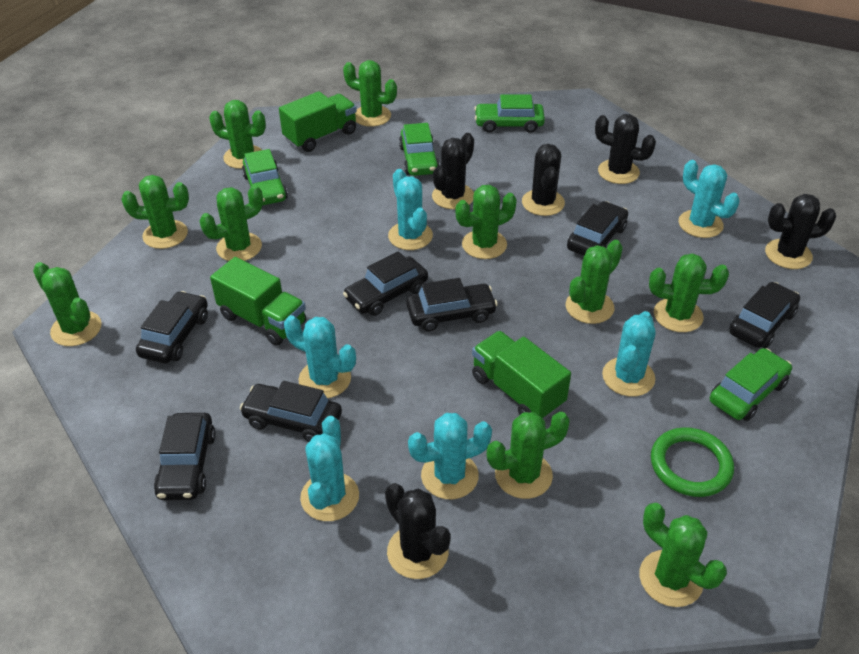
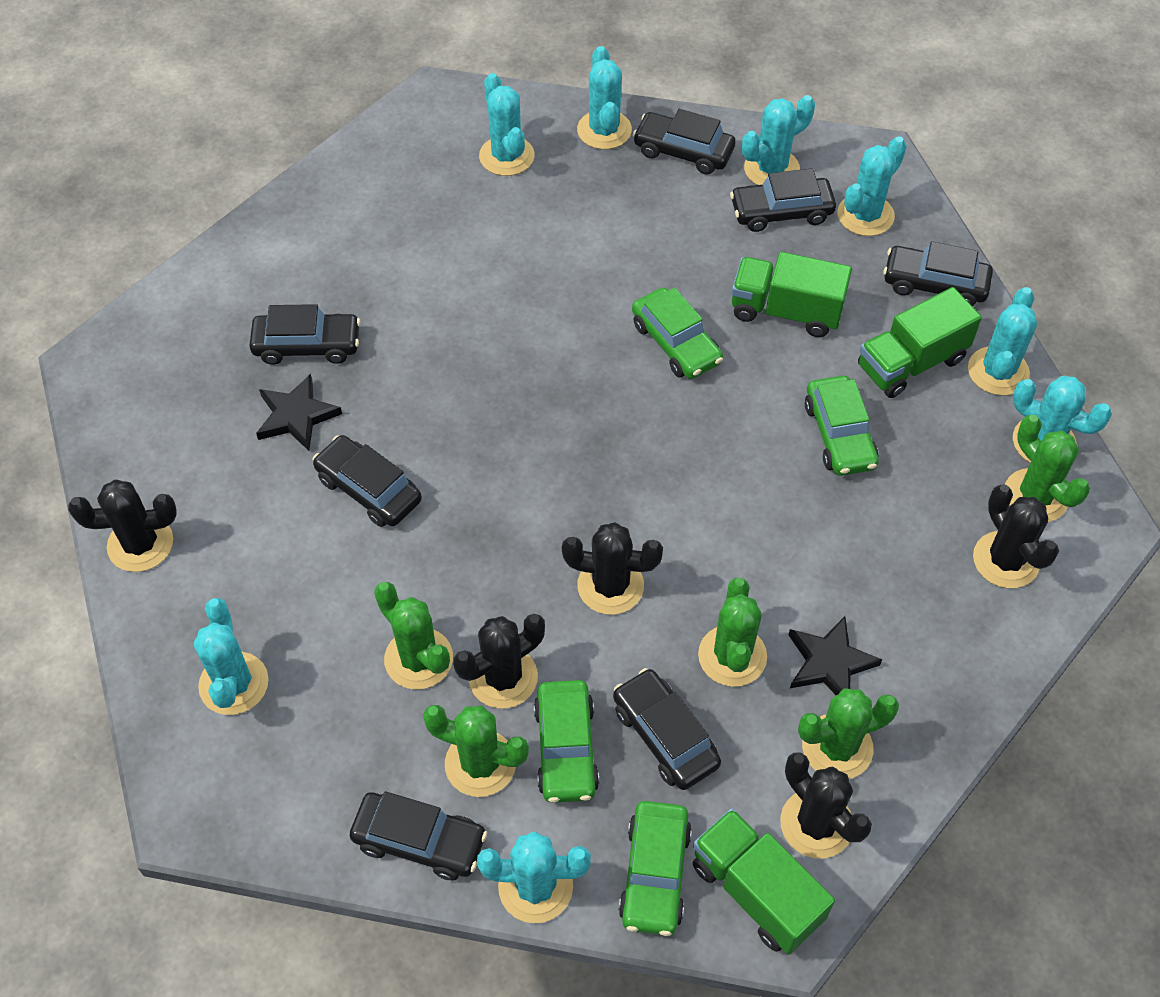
black star: 0 -> 2
green cactus: 10 -> 5
green ring: 1 -> 0
turquoise cactus: 6 -> 8

